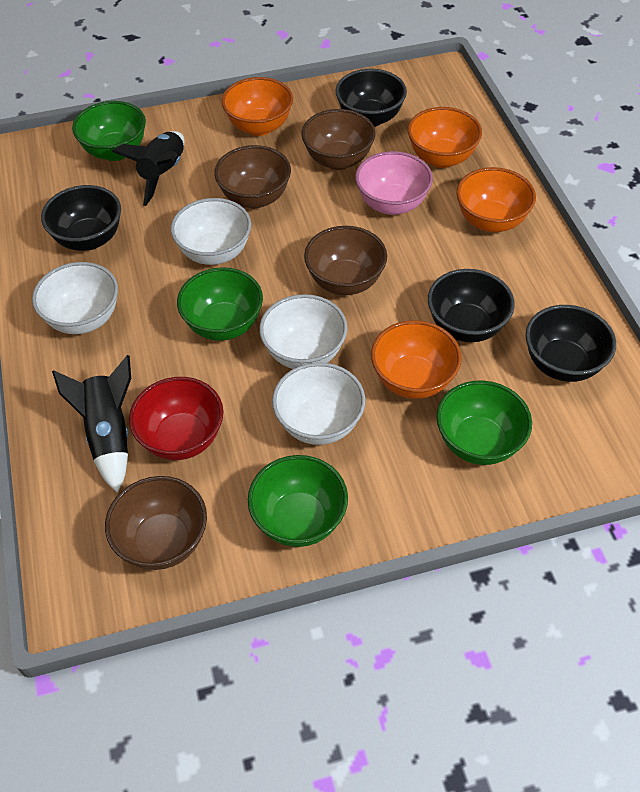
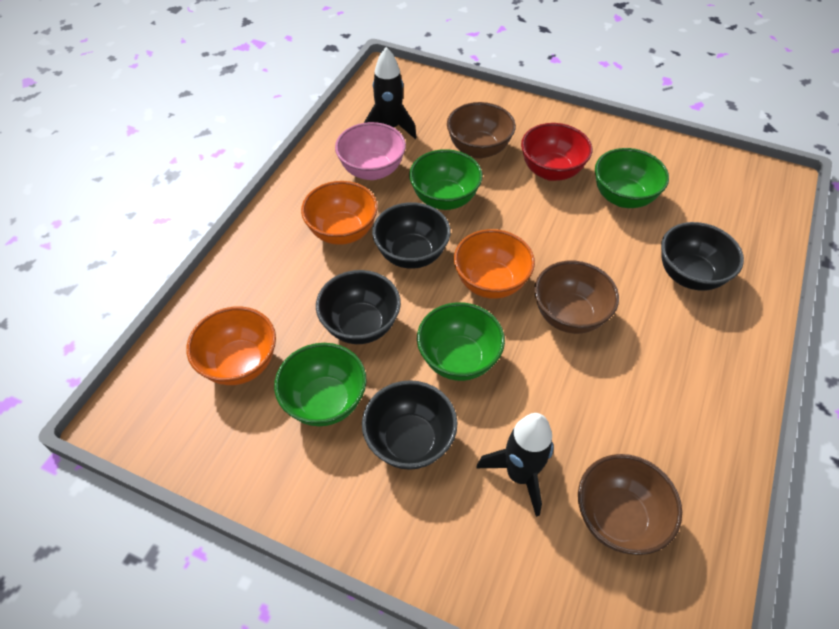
brown bowl: 4 -> 3
orange bowl: 4 -> 3
white bowl: 4 -> 0

